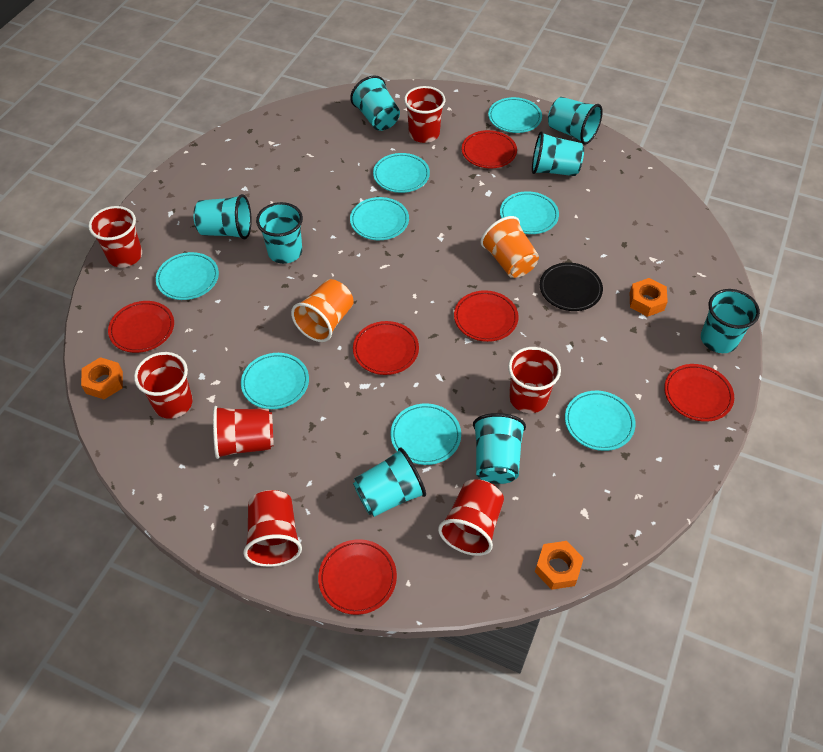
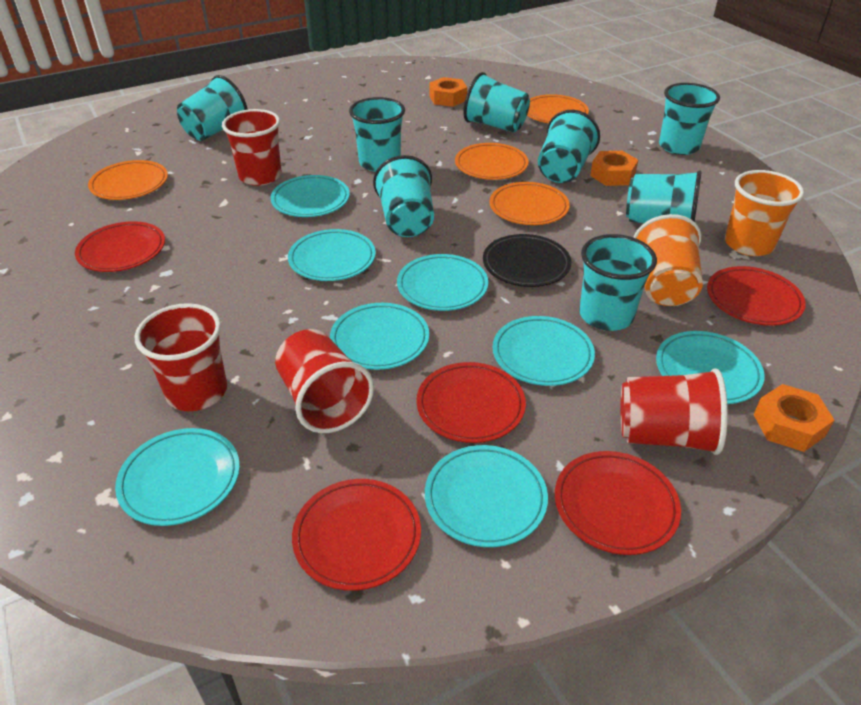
orange plate: 0 -> 4
red cup: 7 -> 4
red plate: 6 -> 5

